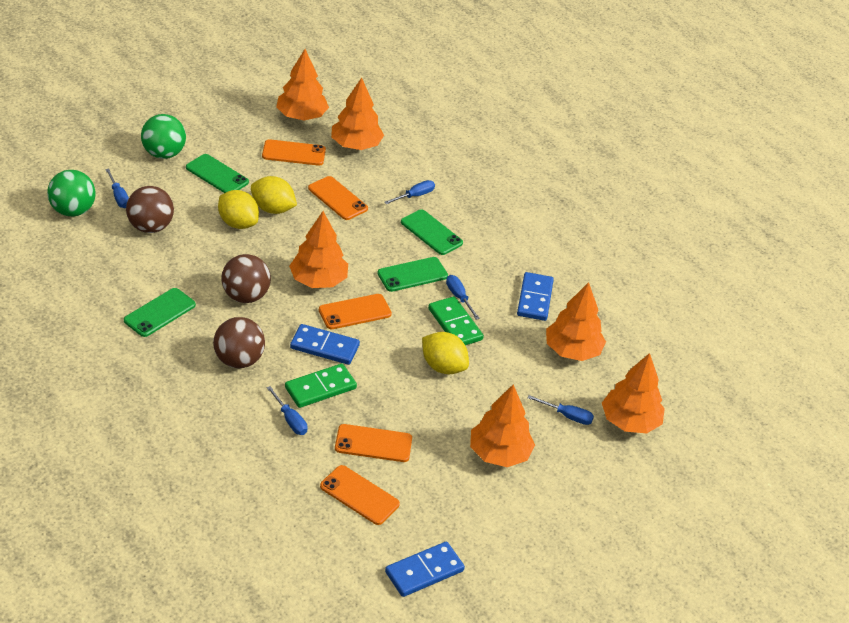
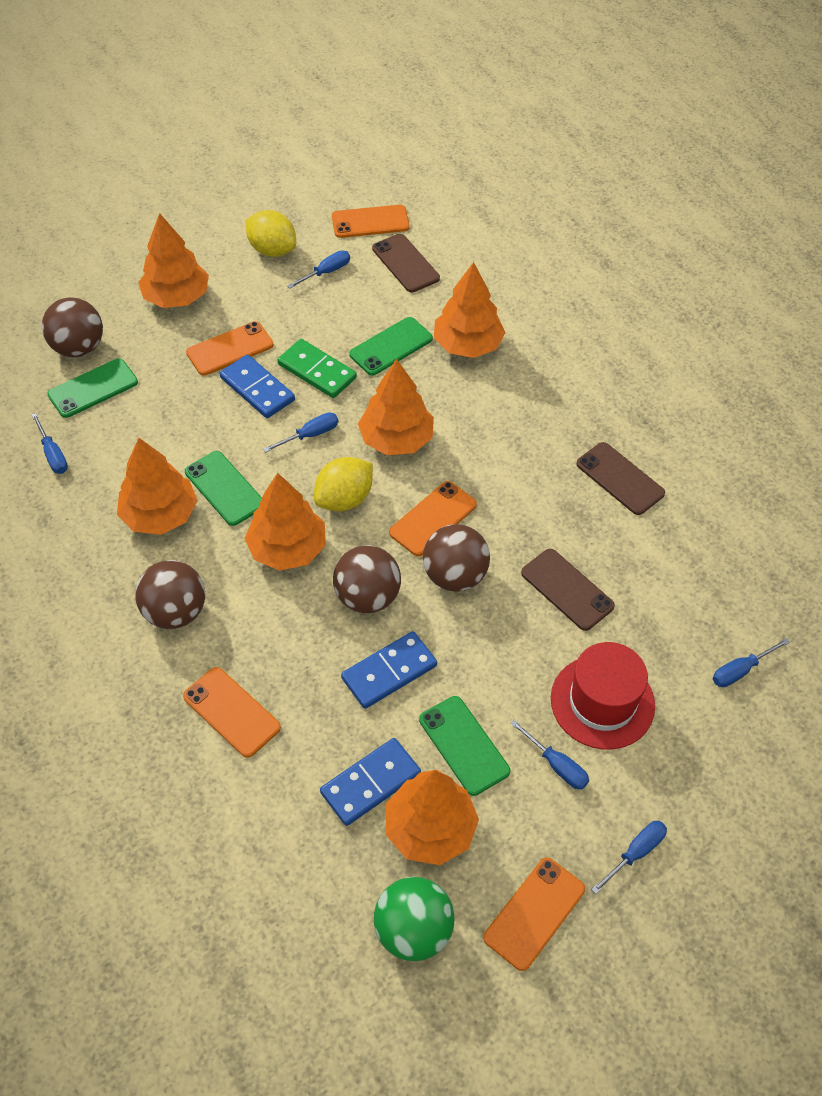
blue screwdriver: 5 -> 6
brown ball: 3 -> 4
brown phone: 0 -> 3
green ball: 2 -> 1
green domino: 2 -> 1
red hat: 0 -> 1
yellow lemon: 3 -> 2

